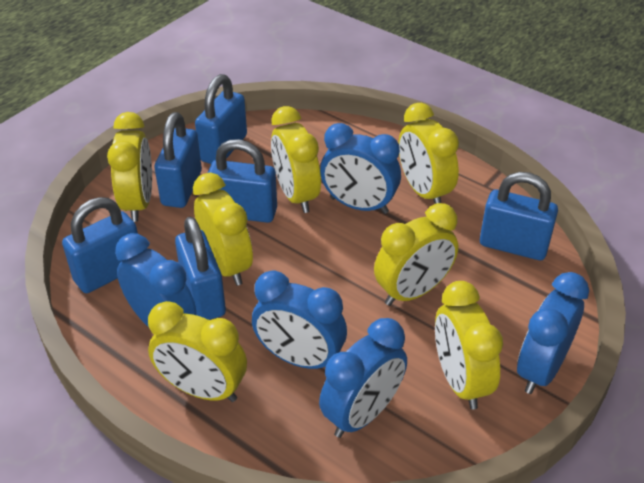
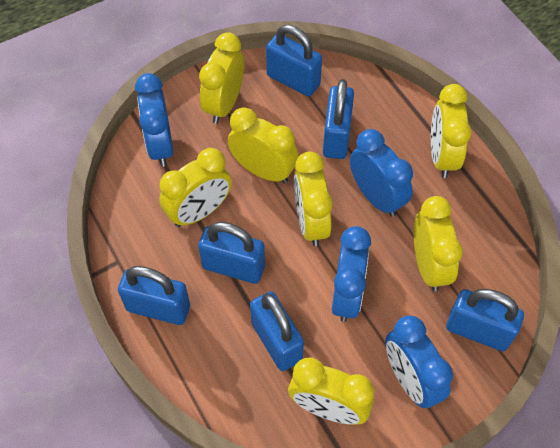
blue clock: 5 -> 4

